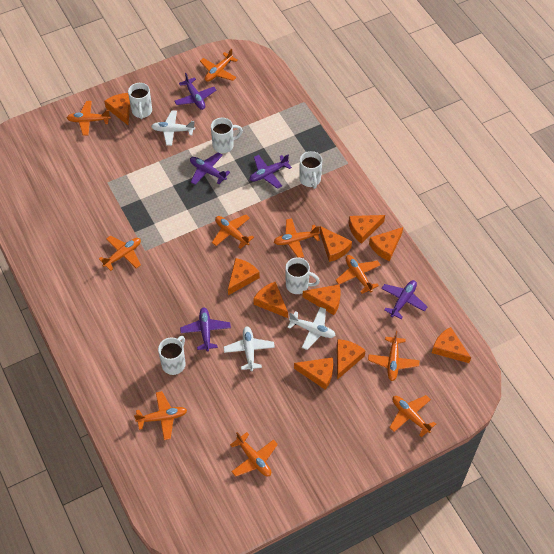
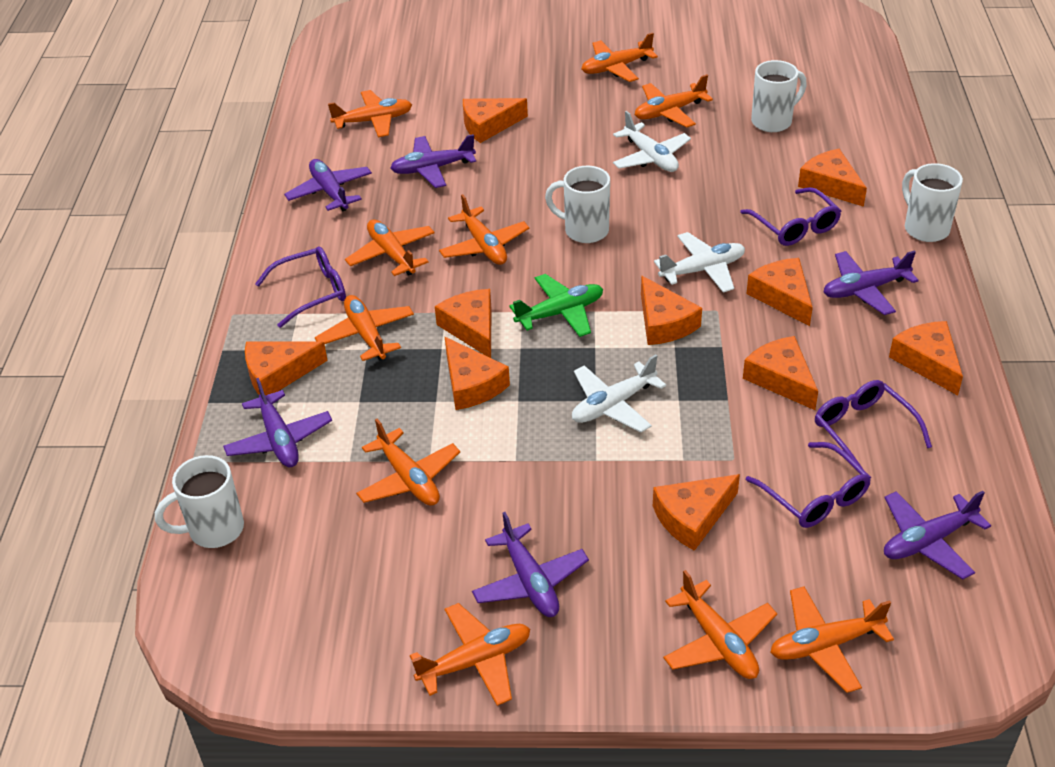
green plane: 0 -> 1
purple glasses: 0 -> 4
purple plane: 5 -> 6
white mug: 5 -> 4

